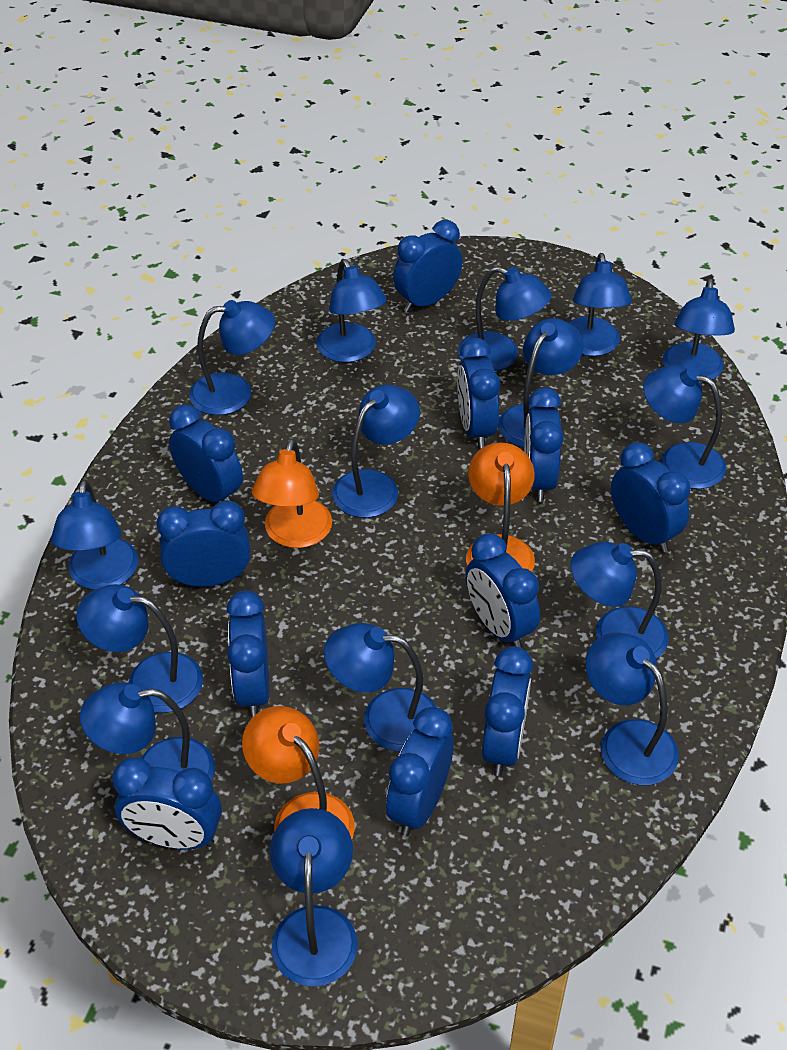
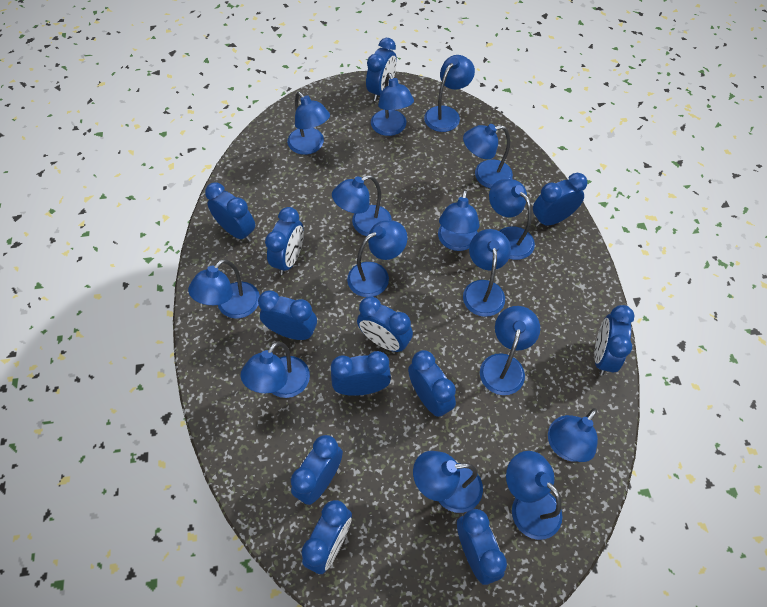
blue clock: 11 -> 12
orange lamp: 3 -> 0

